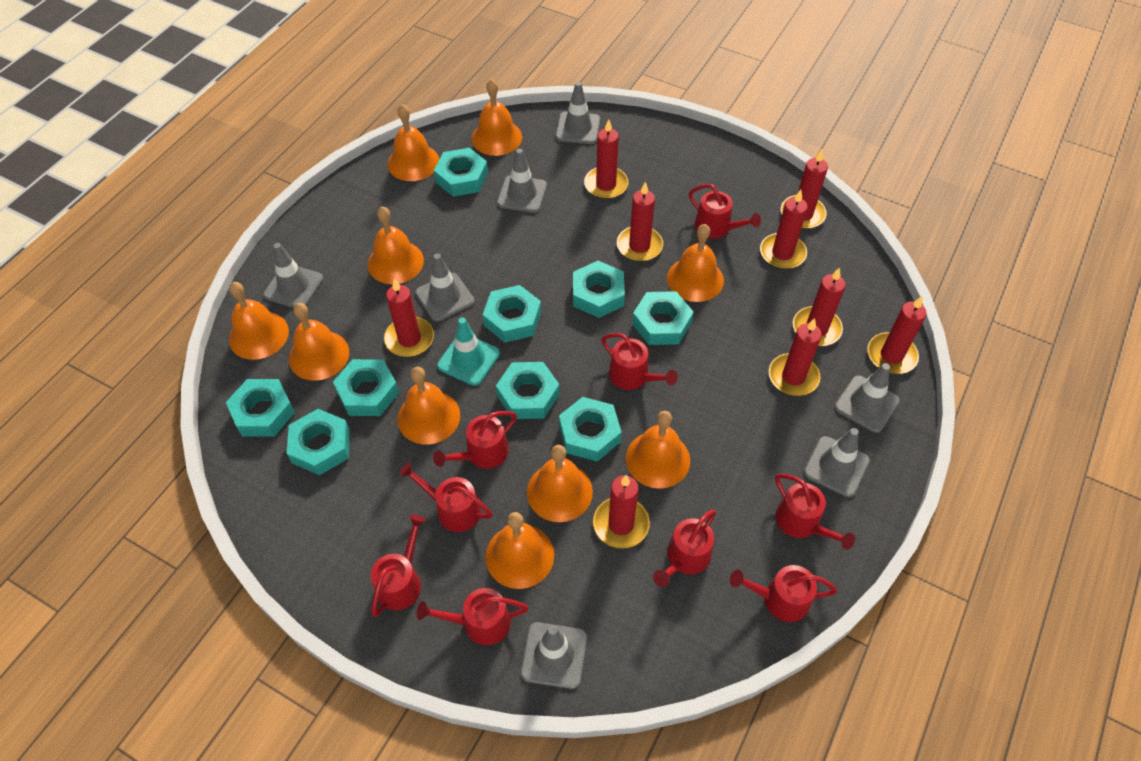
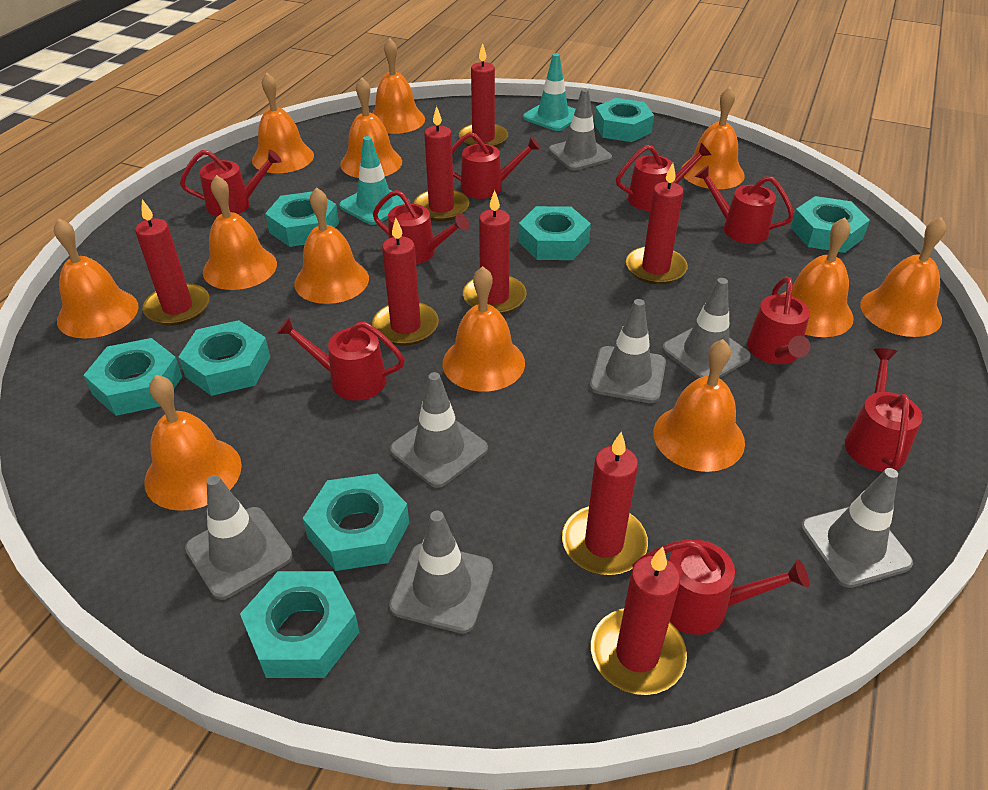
orange bell: 10 -> 12
red candle: 9 -> 8
turquoise nut: 9 -> 8
turquoise traffic cone: 1 -> 2

